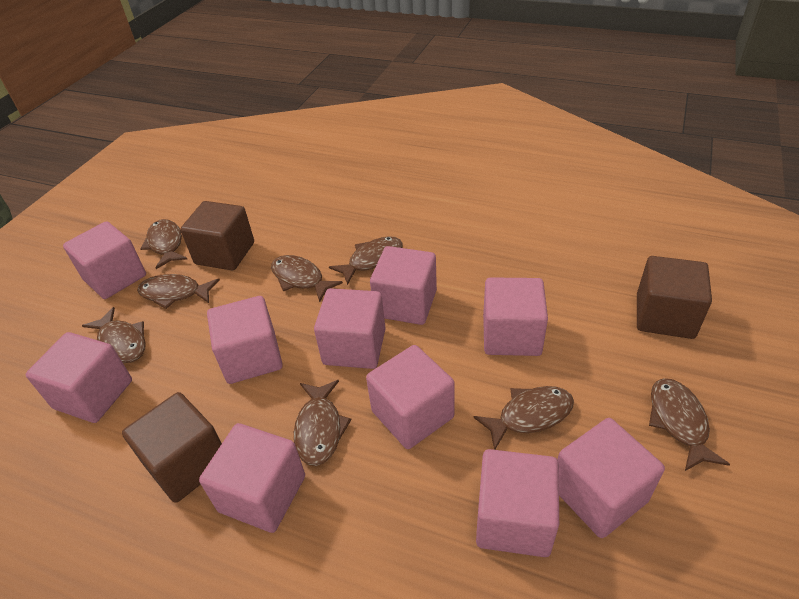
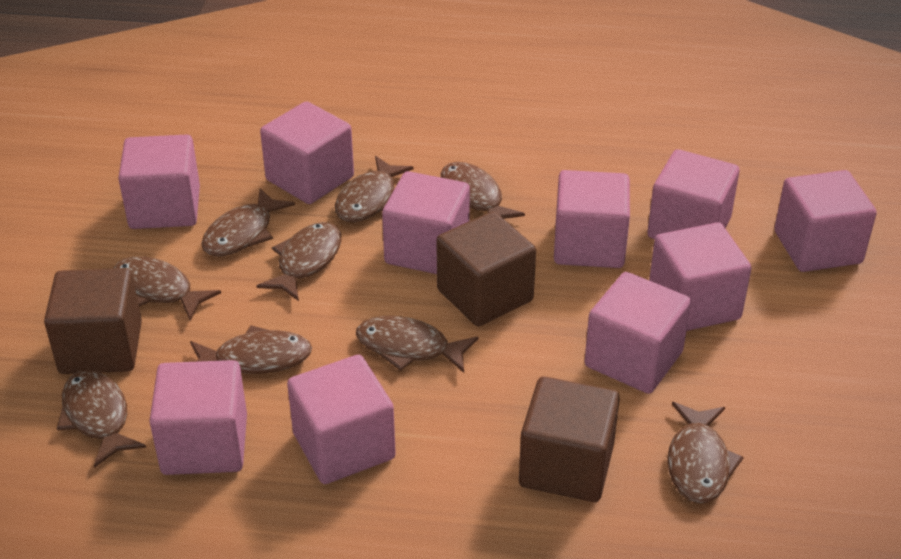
brown fish: 8 -> 9

